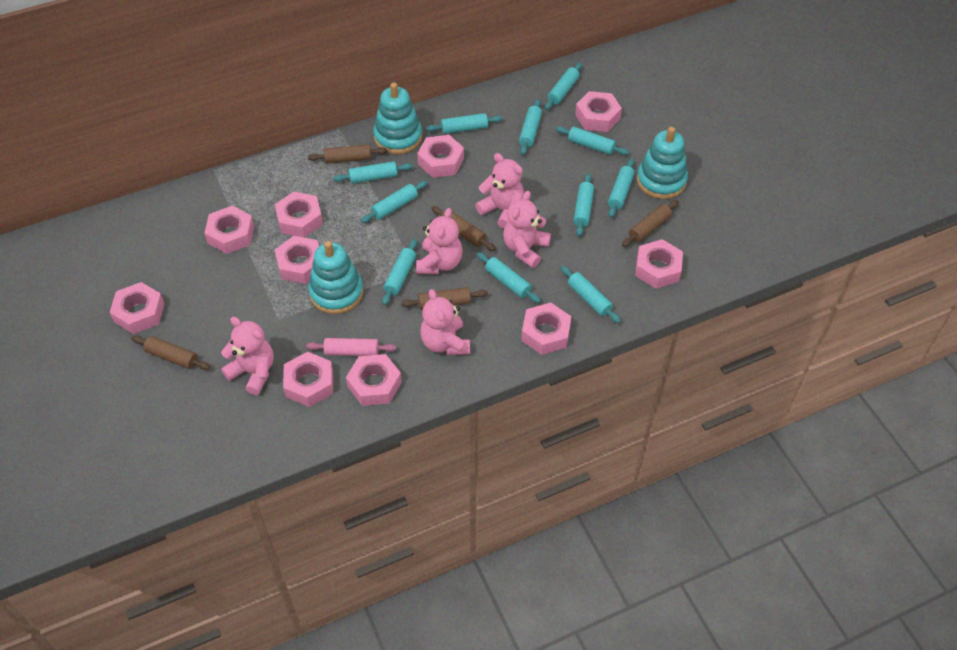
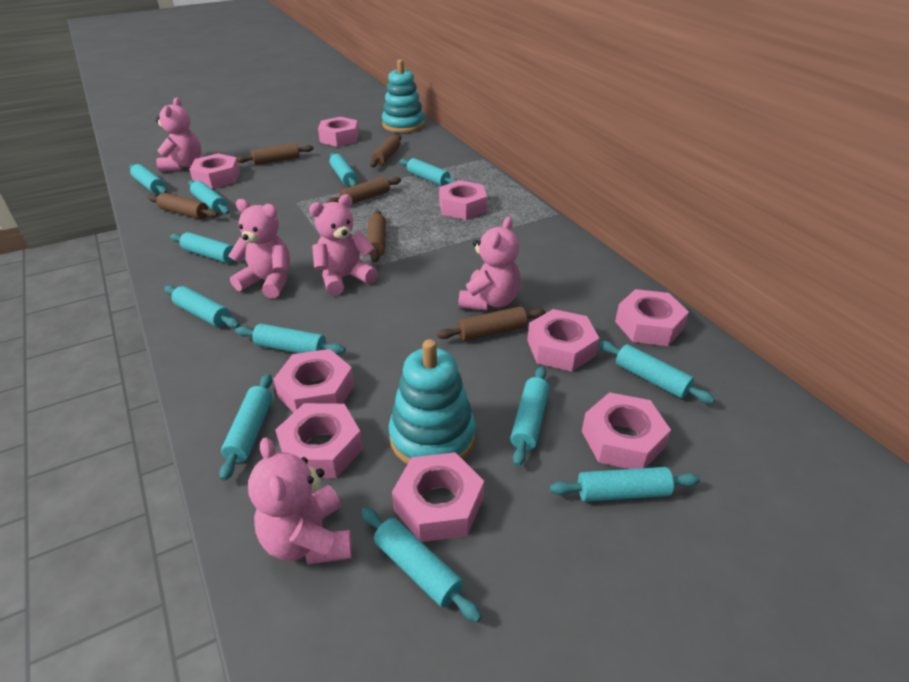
brown rolling pin: 5 -> 6
pink nut: 10 -> 9
pink rolling pin: 1 -> 0
turquoise rolling pin: 11 -> 12
turquoise stacking toy: 3 -> 2

